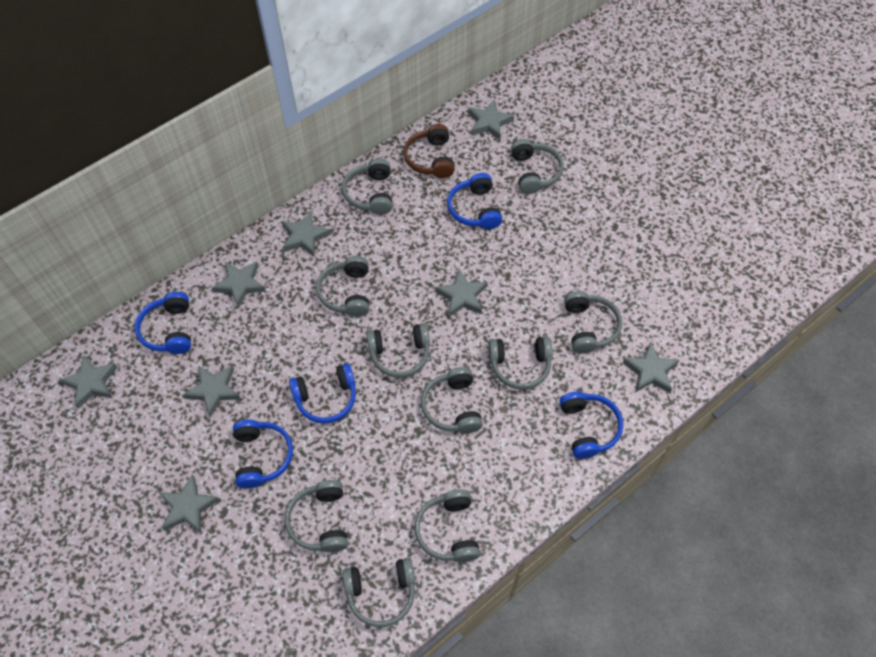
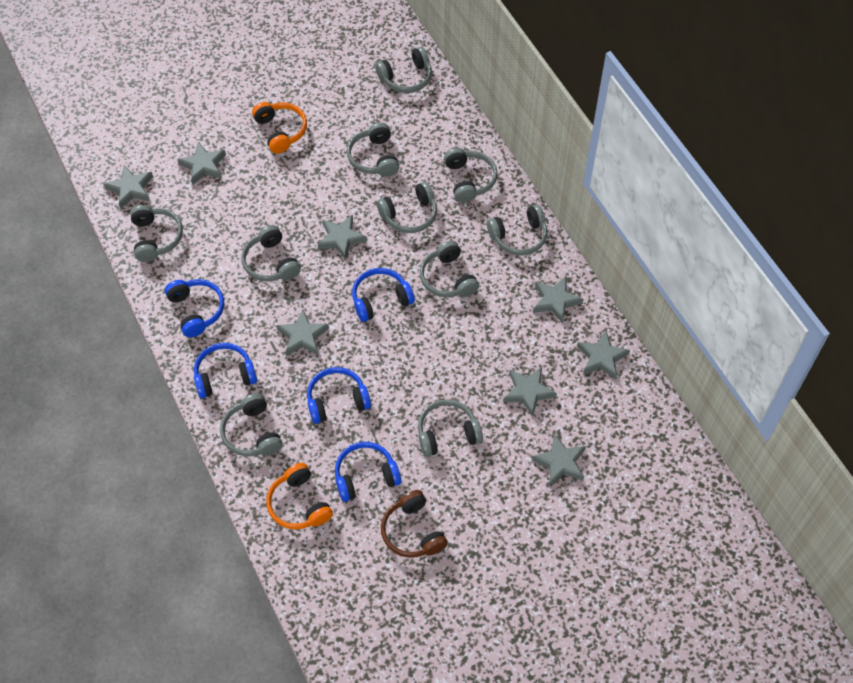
orange headphones: 0 -> 2

